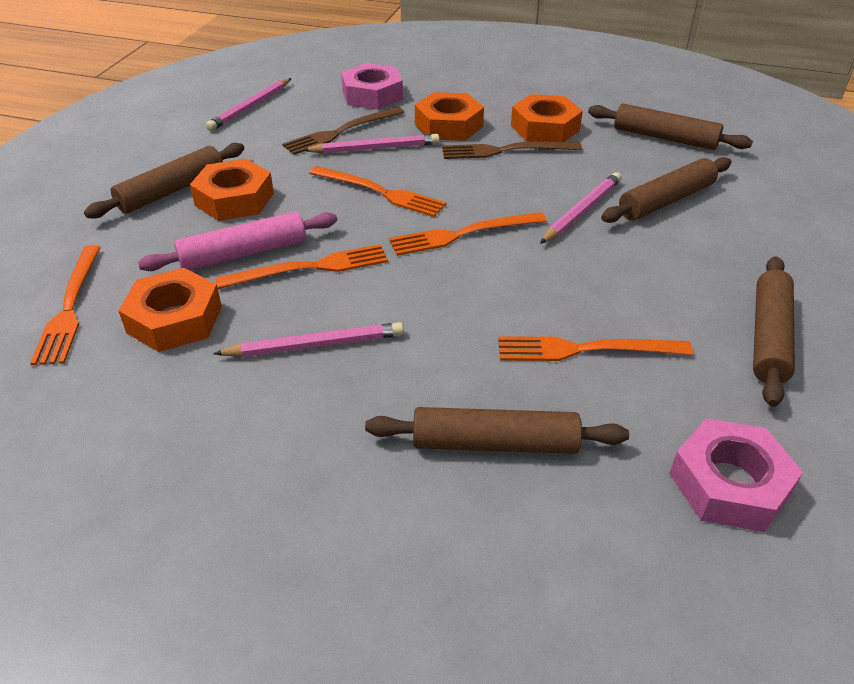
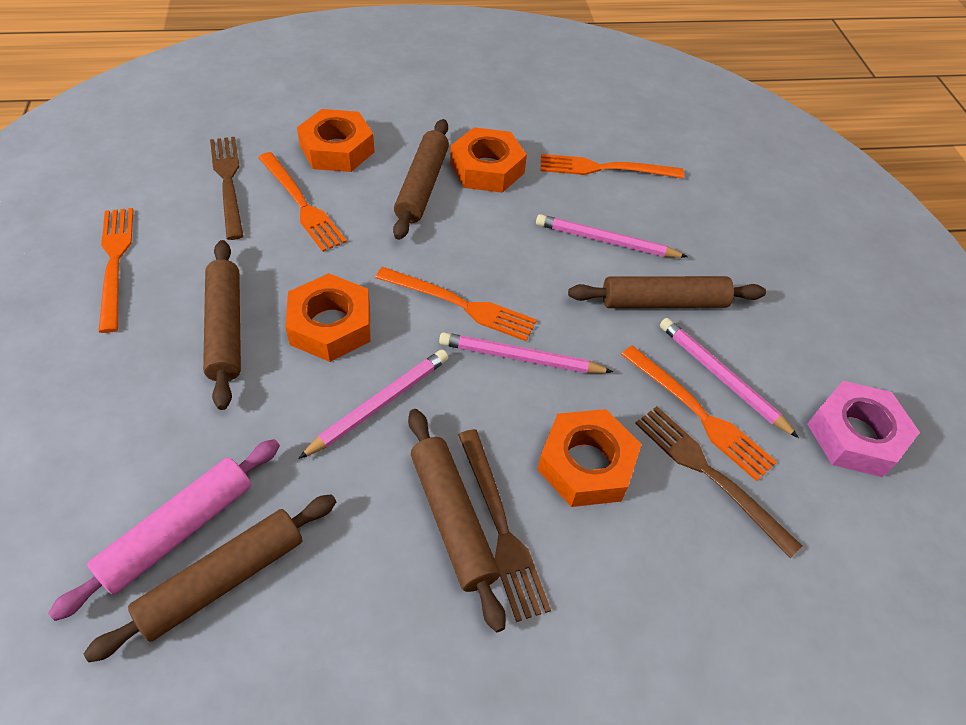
brown fork: 2 -> 3
pink nut: 2 -> 1

